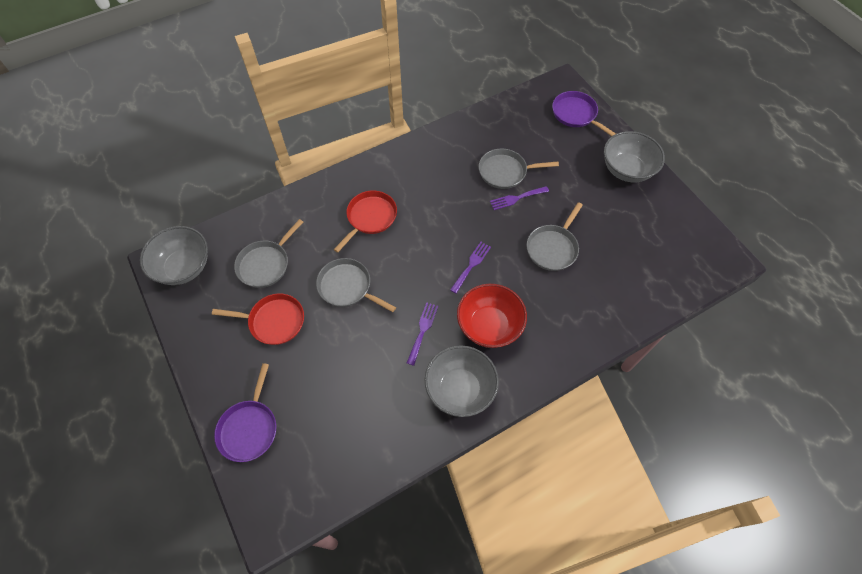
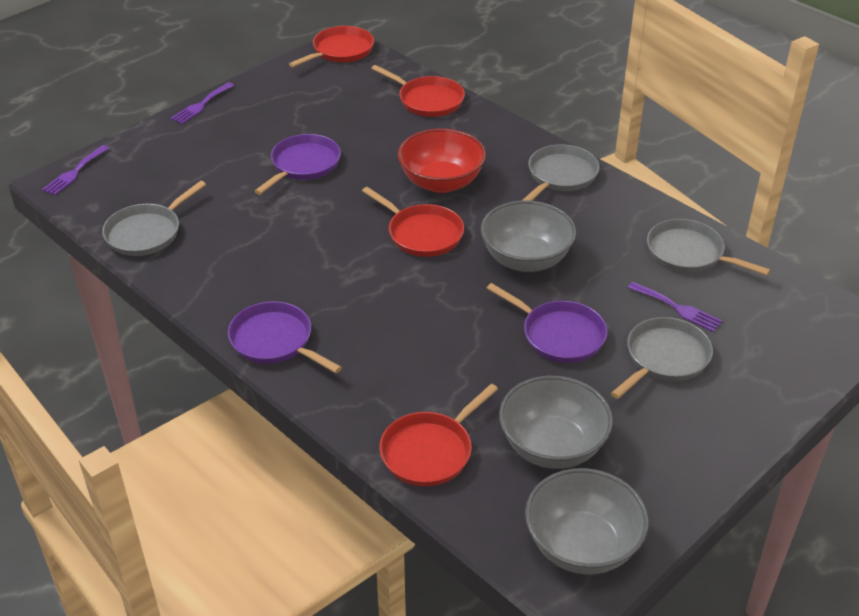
purple pan: 2 -> 3
red pan: 2 -> 4

